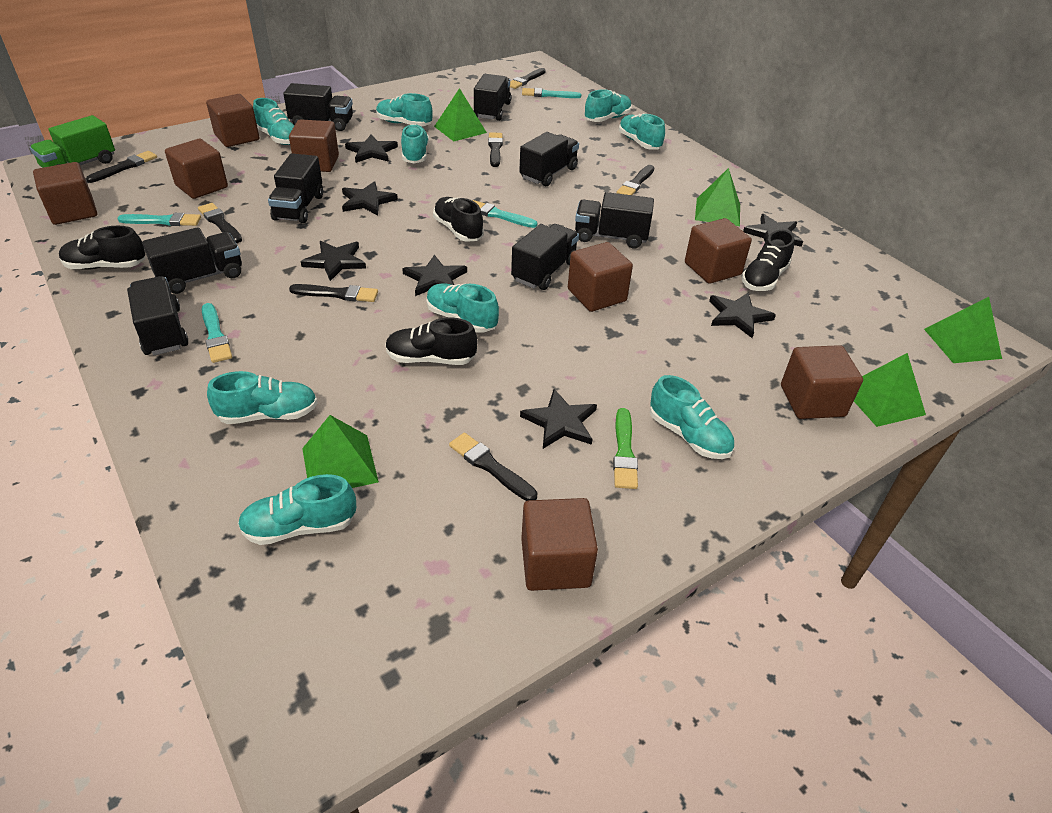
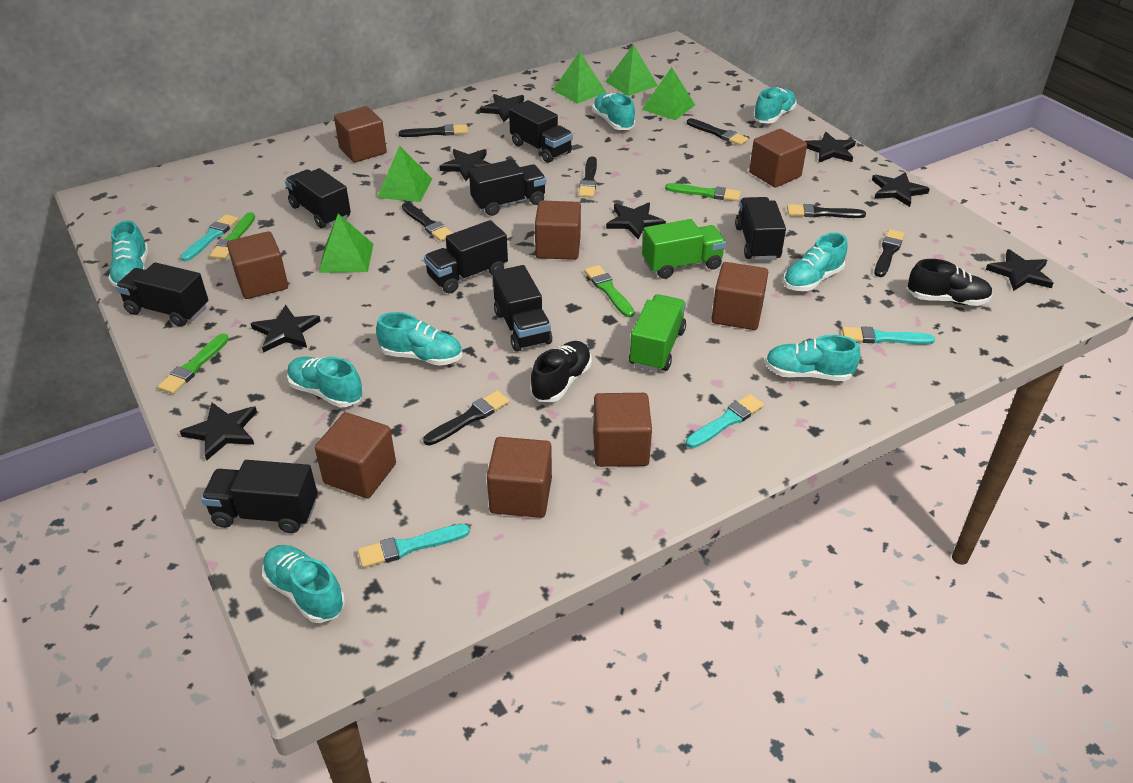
black shoe: 4 -> 2
black star: 7 -> 8
green brush: 1 -> 4
green truck: 1 -> 2
turquoise shoe: 9 -> 8

